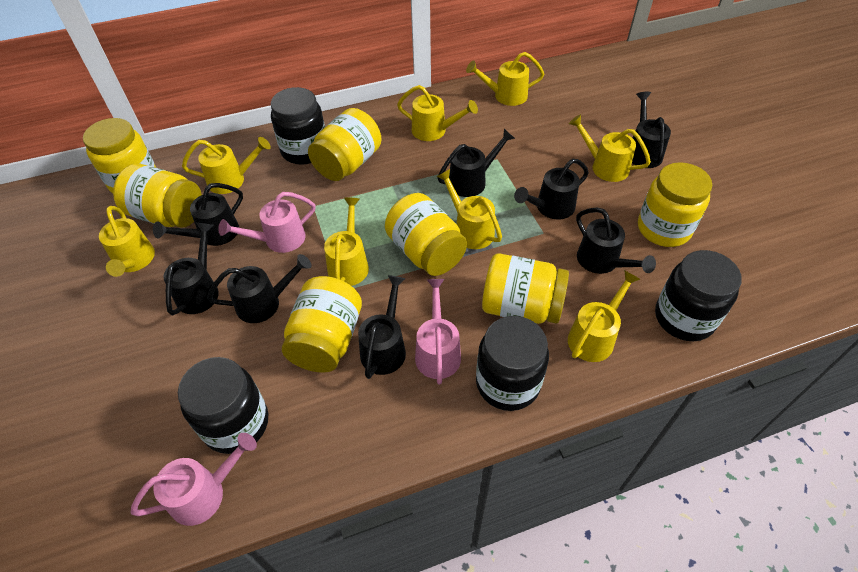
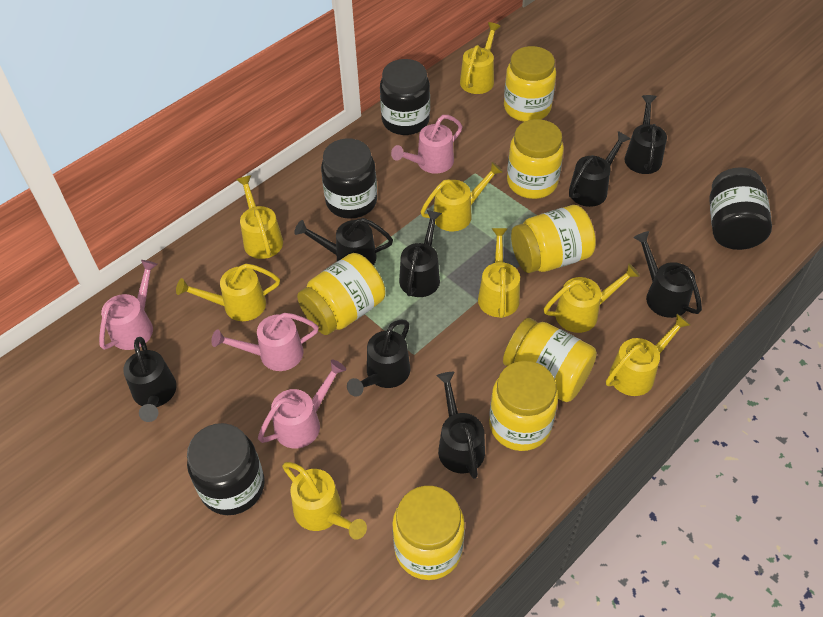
pink watering can: 3 -> 4

